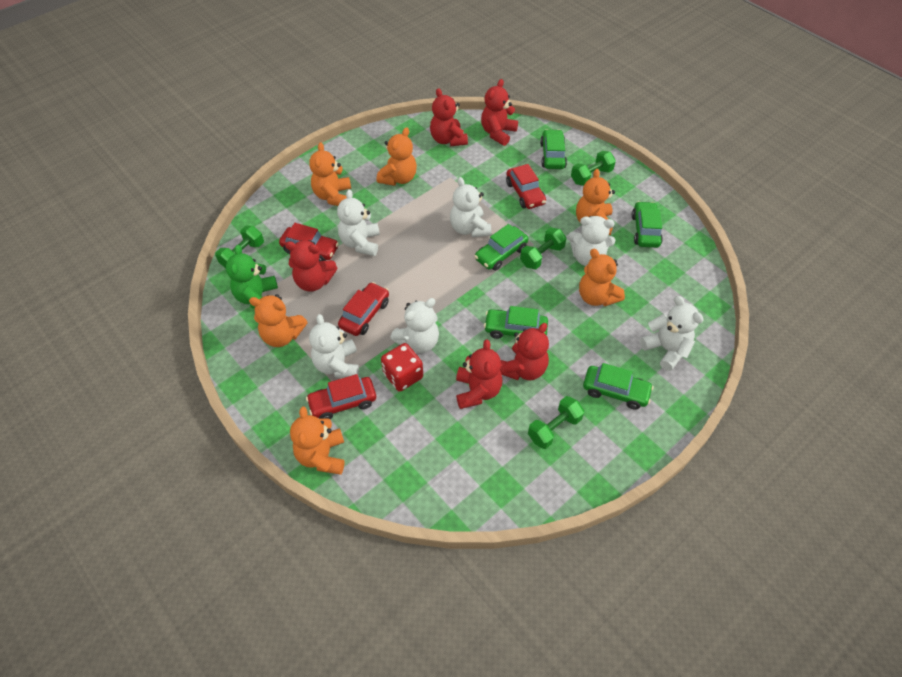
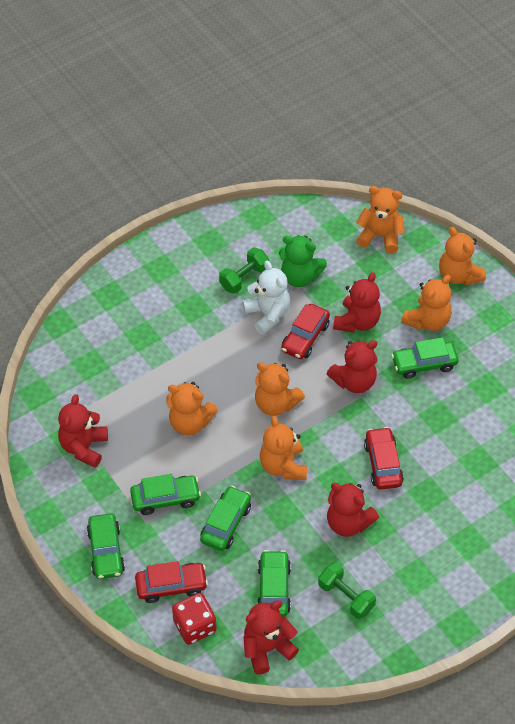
green dumbbell: 4 -> 2
red car: 4 -> 3
white teddy bear: 6 -> 1

